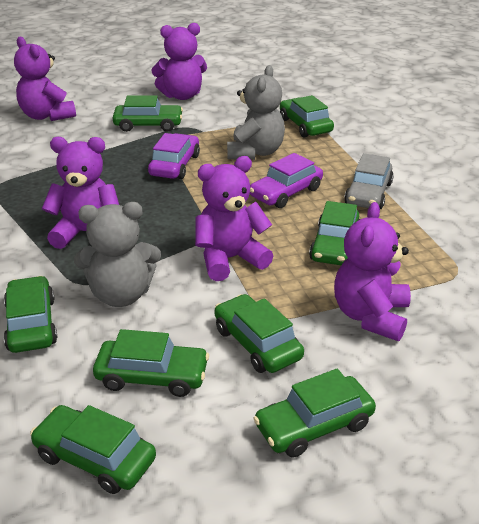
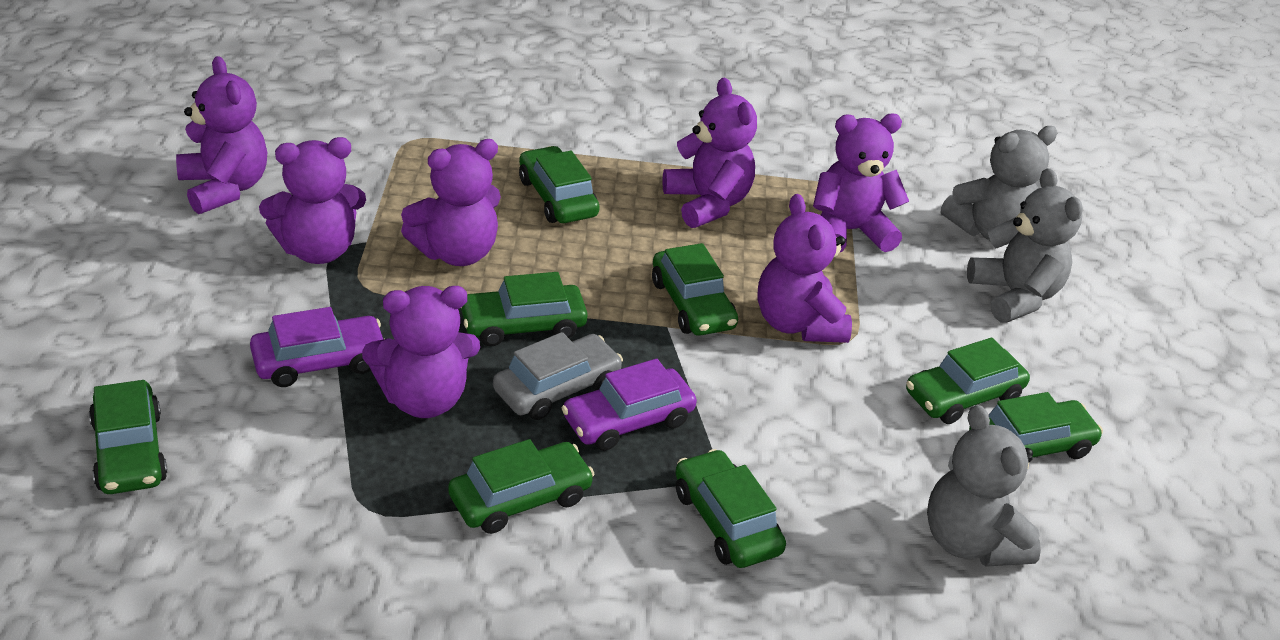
grey teddy bear: 2 -> 3
purple teddy bear: 5 -> 7

